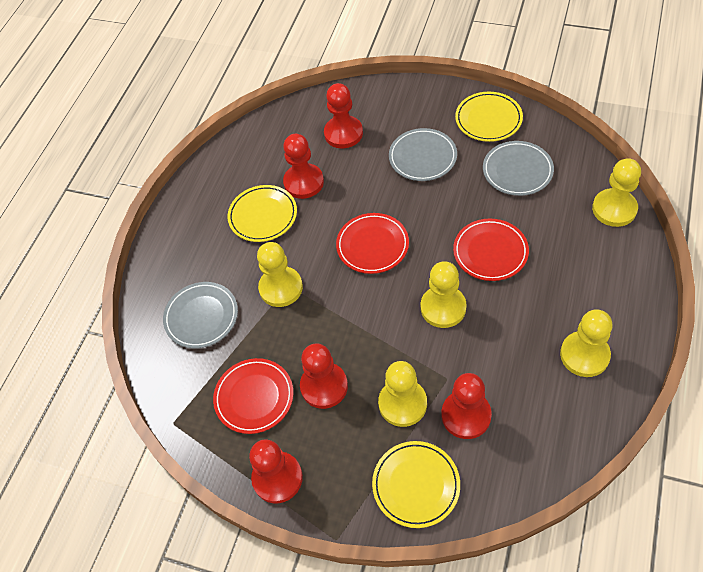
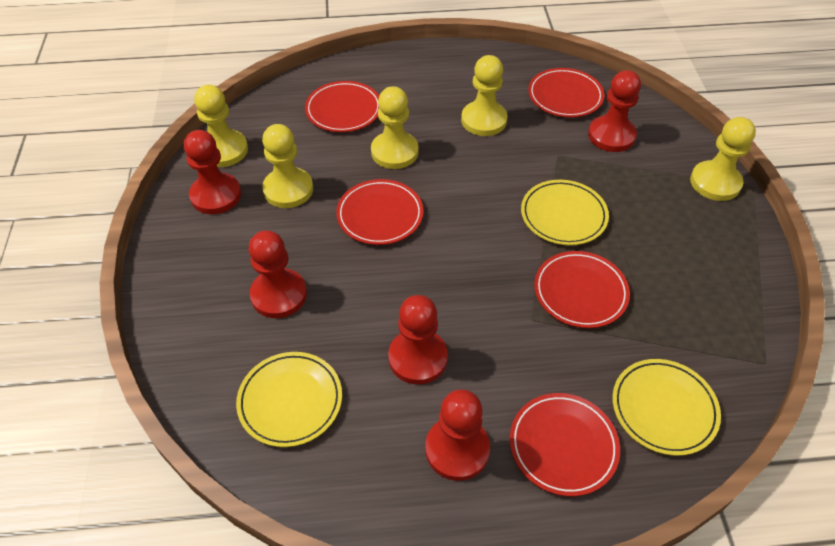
grey plate: 3 -> 0
red plate: 3 -> 5

